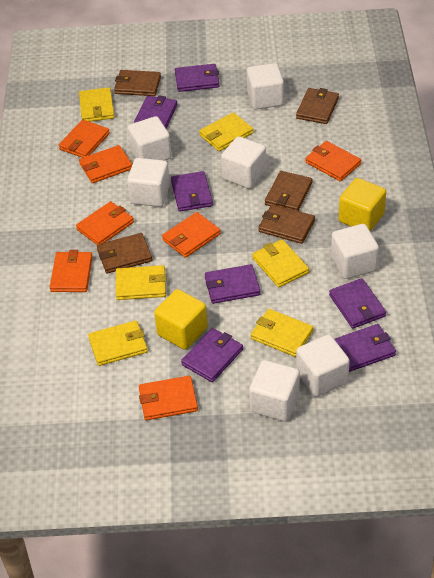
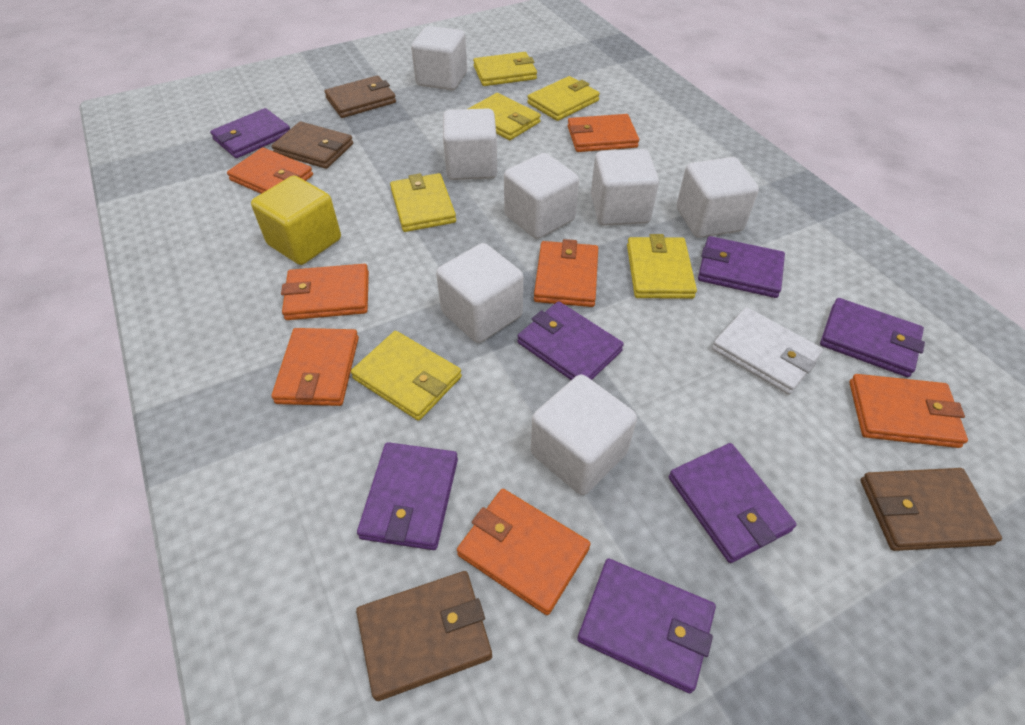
brown wallet: 5 -> 4
white wallet: 0 -> 1
yellow cube: 2 -> 1

